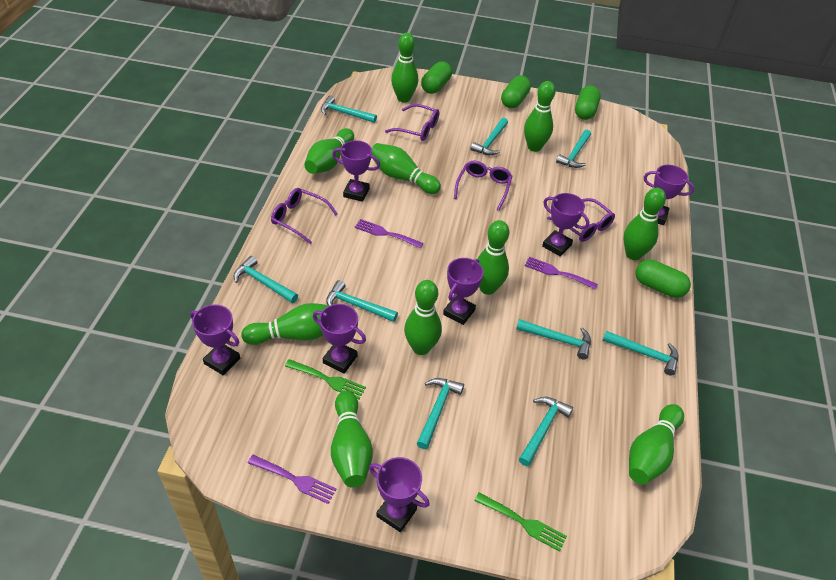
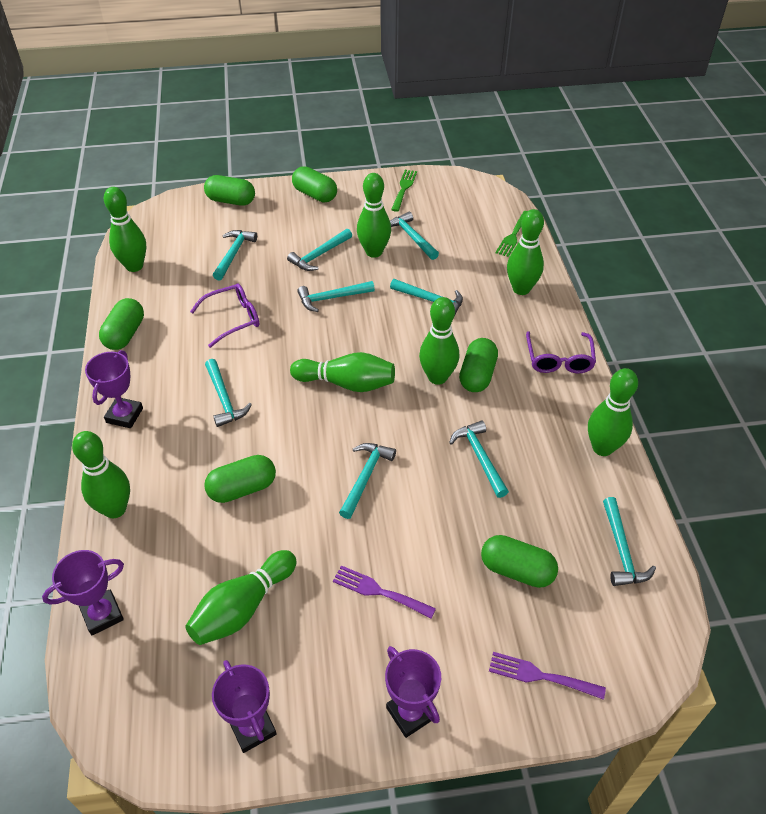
green bowling pin: 10 -> 8
green capsule: 4 -> 6
purple fork: 3 -> 2
purple glasses: 4 -> 2
purple trophy: 7 -> 4

